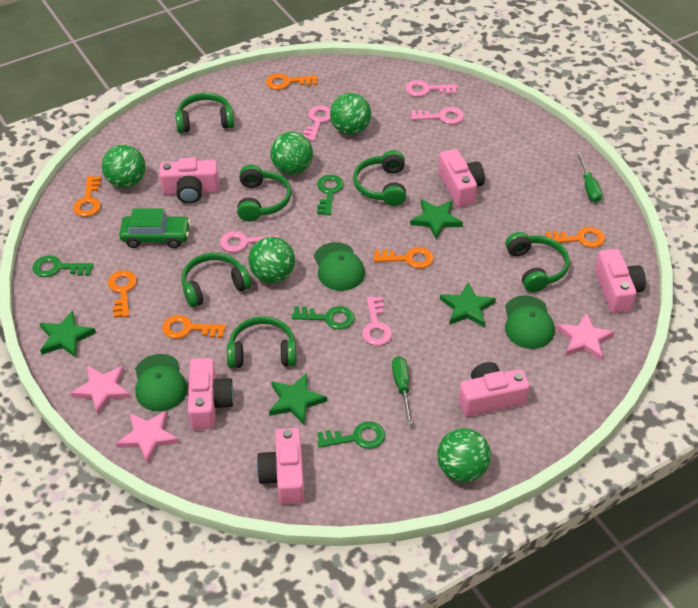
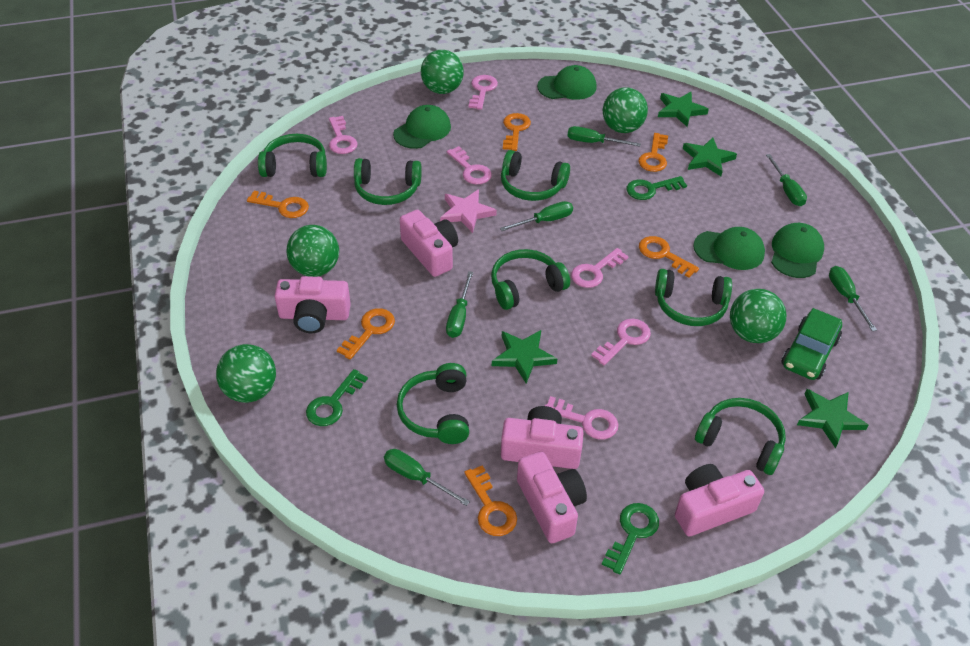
green cap: 3 -> 4
green headphones: 6 -> 7
green key: 4 -> 3
green screwdriver: 2 -> 6
pink camera: 6 -> 5
pink key: 5 -> 6
pink star: 3 -> 1

